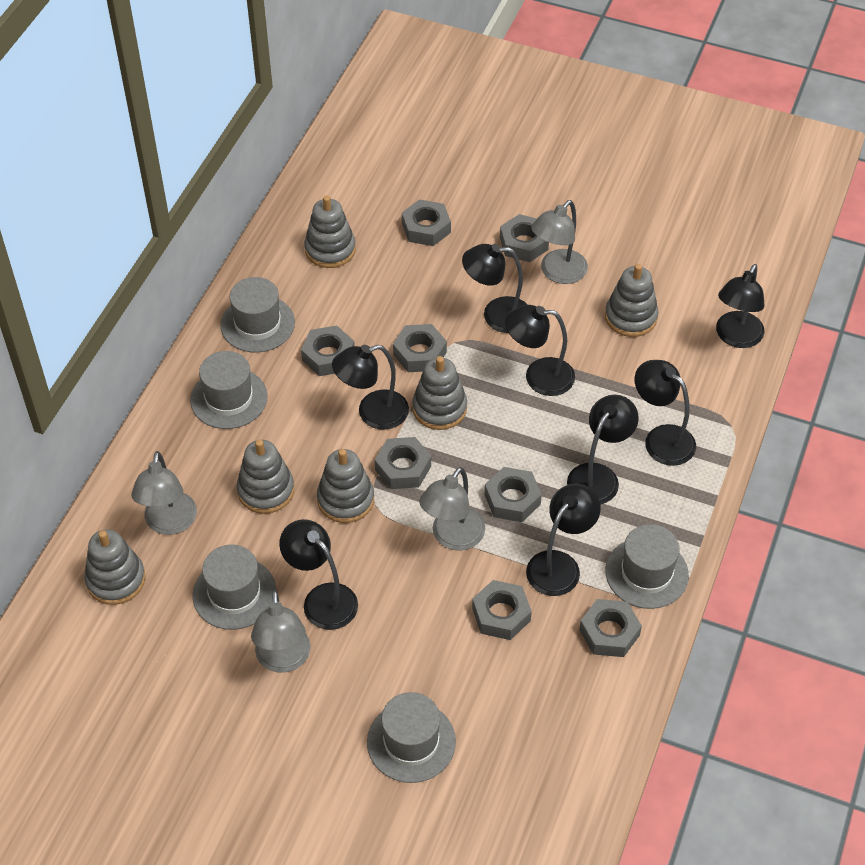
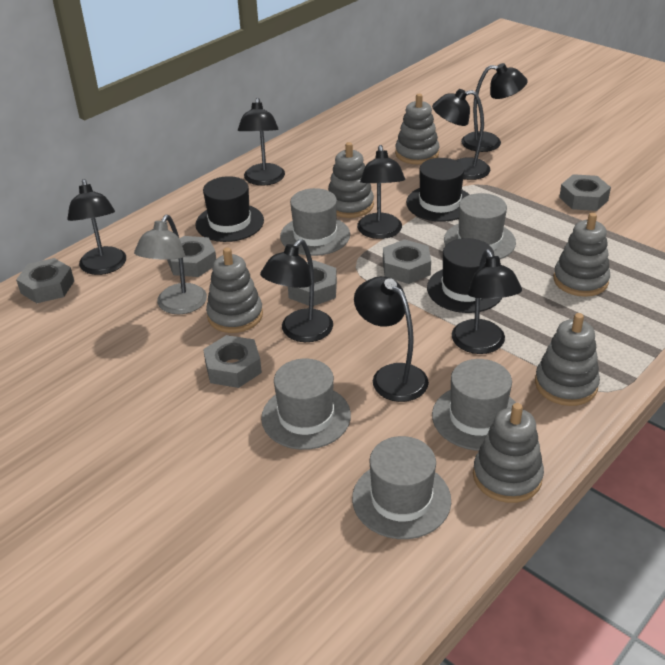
black hat: 0 -> 3
grey lamp: 4 -> 1
grey nut: 8 -> 6

